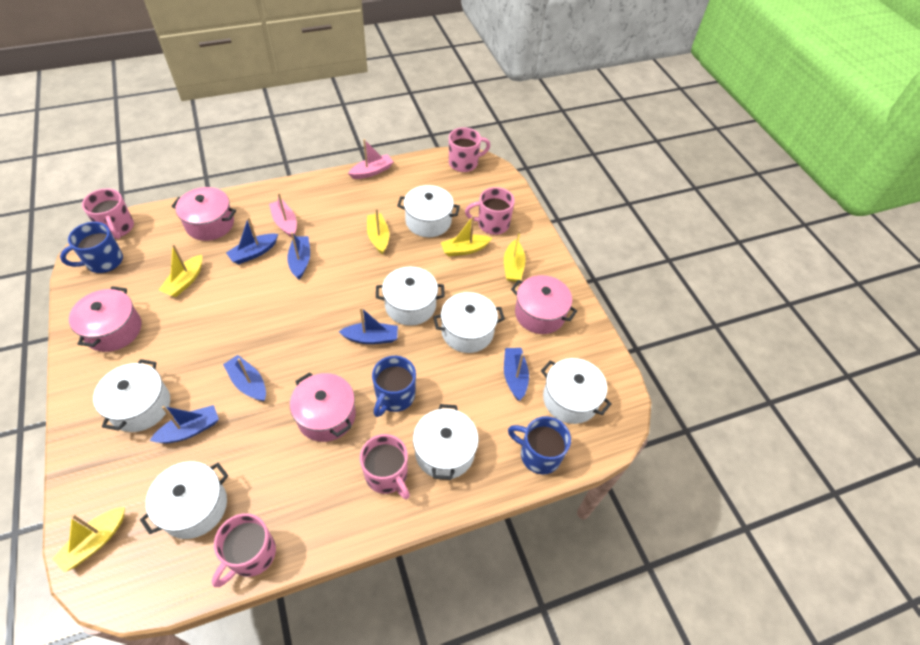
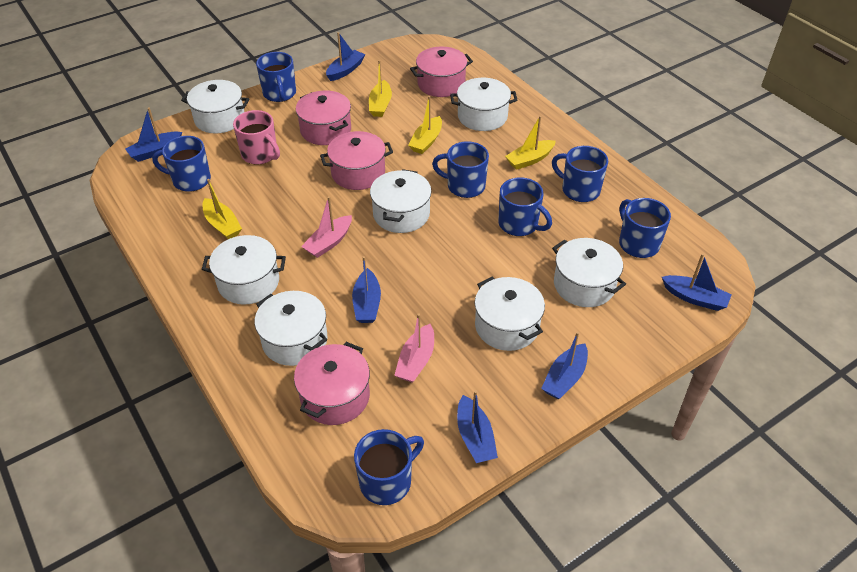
blue mug: 3 -> 7
pink mug: 5 -> 1
yellow boat: 5 -> 4

